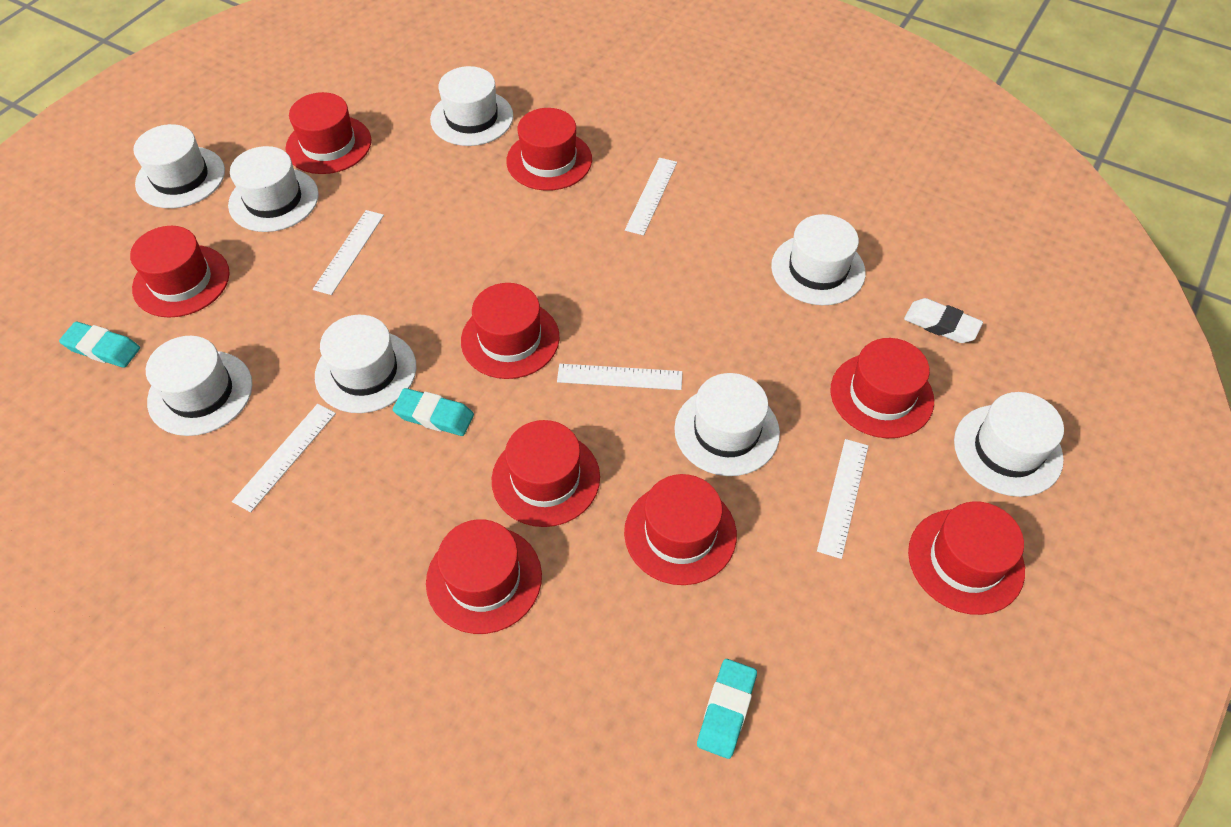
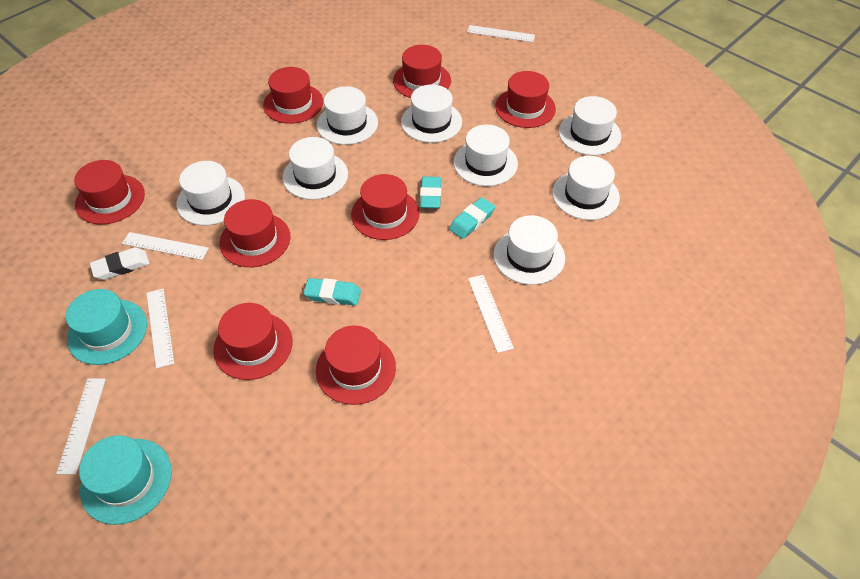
red hat: 9 -> 8
turquoise hat: 0 -> 2

